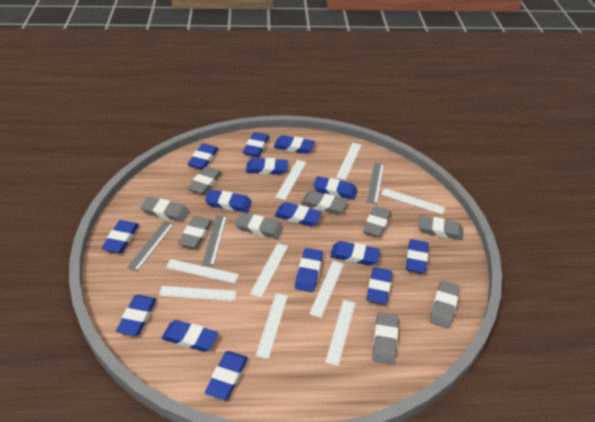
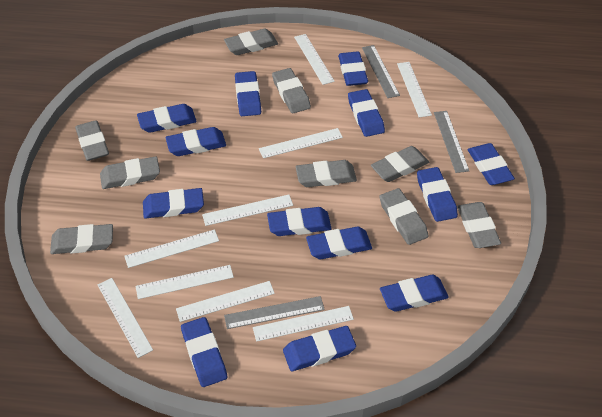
blue eraser: 15 -> 13

